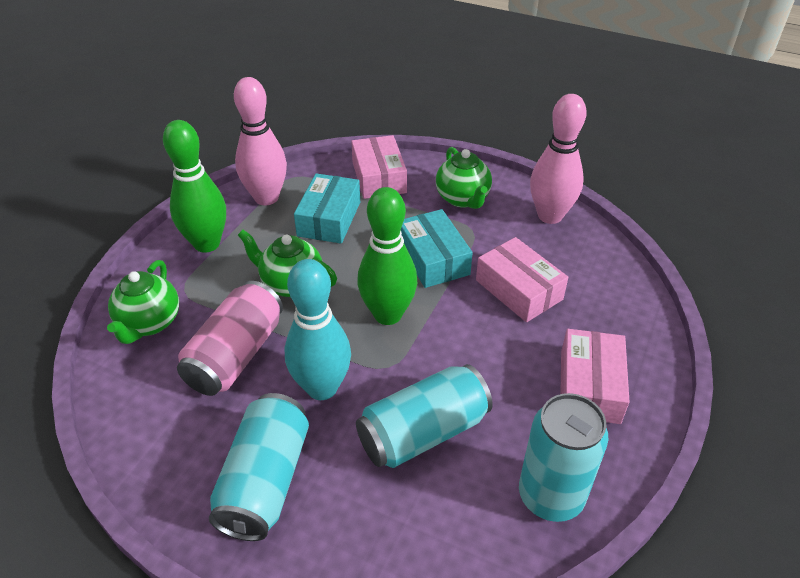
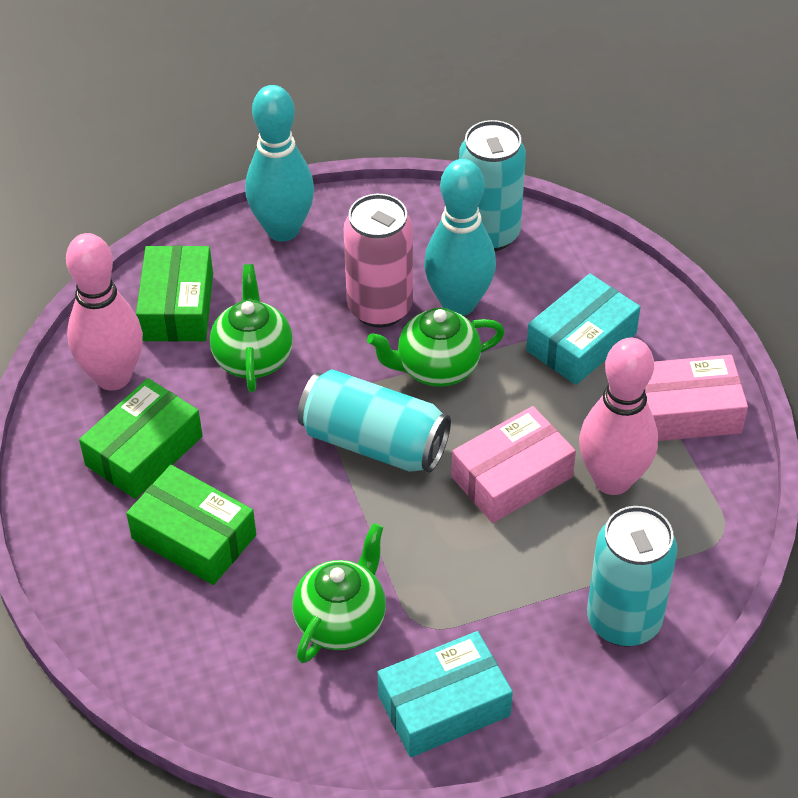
green bowling pin: 2 -> 0
green box: 0 -> 3
pink box: 3 -> 2
turquoise bowling pin: 1 -> 2

